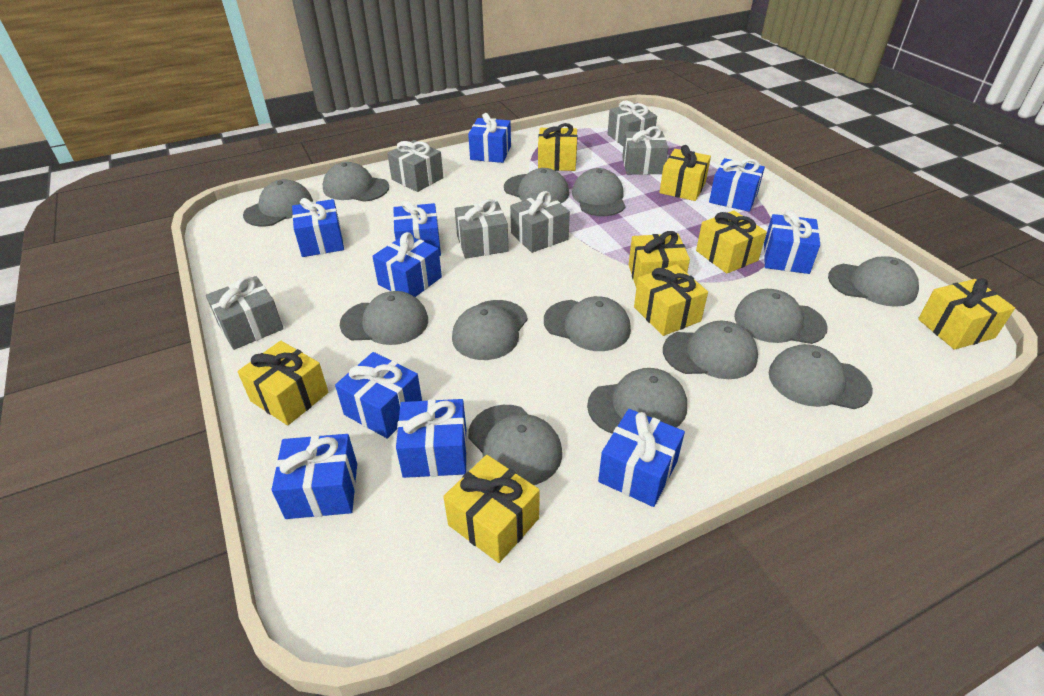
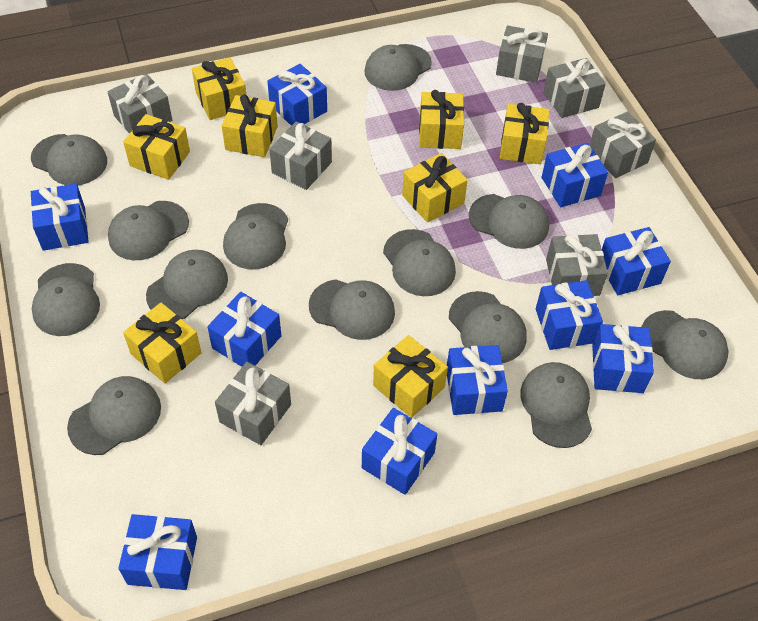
grey gift: 6 -> 7

